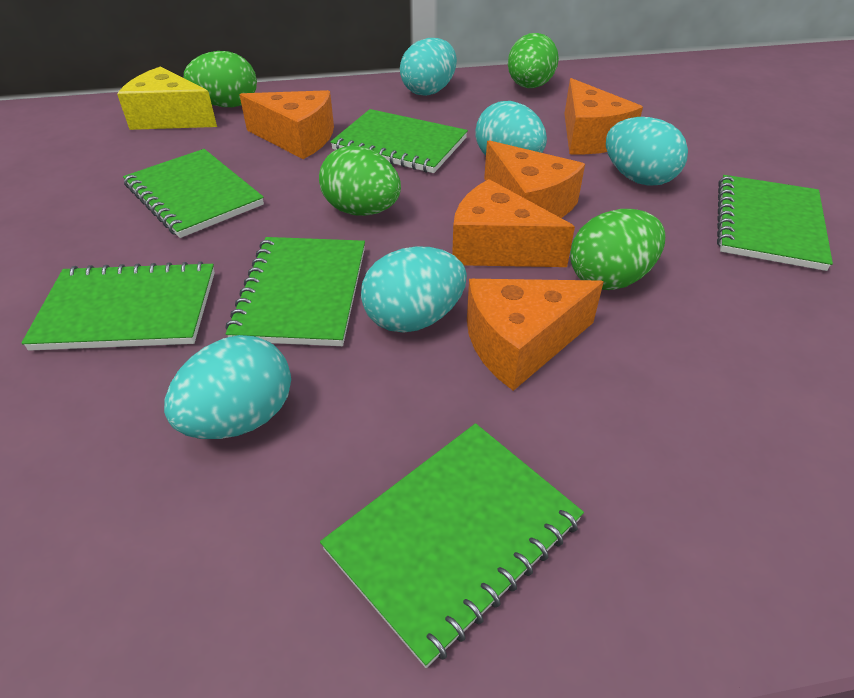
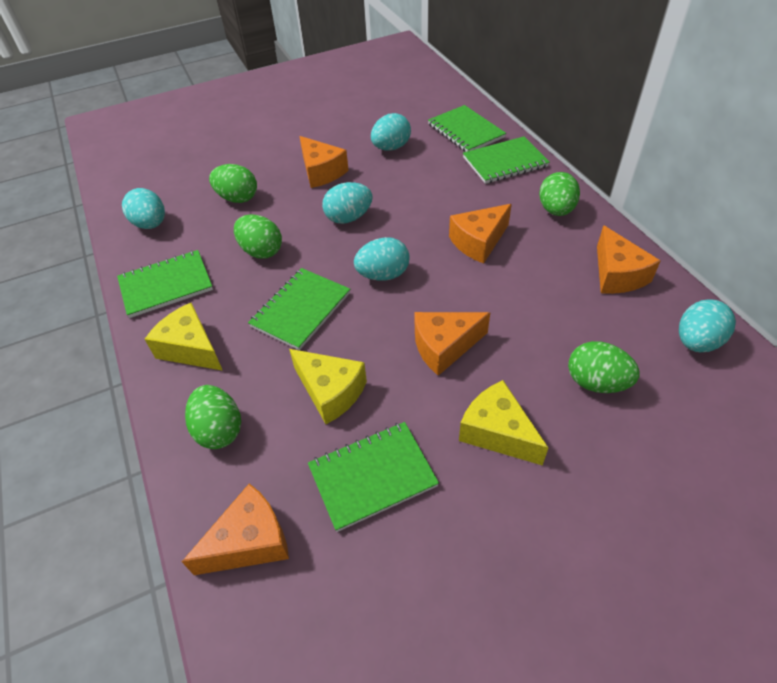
green egg: 4 -> 5
green notebook: 6 -> 5
yellow cheese: 1 -> 3

